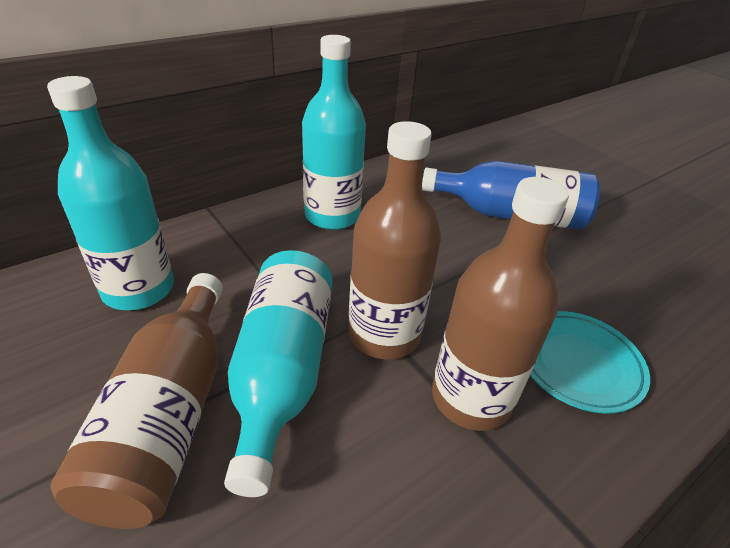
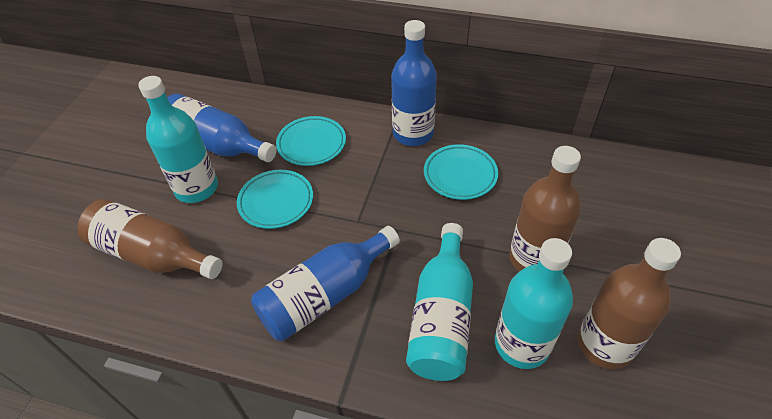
blue bottle: 1 -> 3
turquoise plate: 1 -> 3

